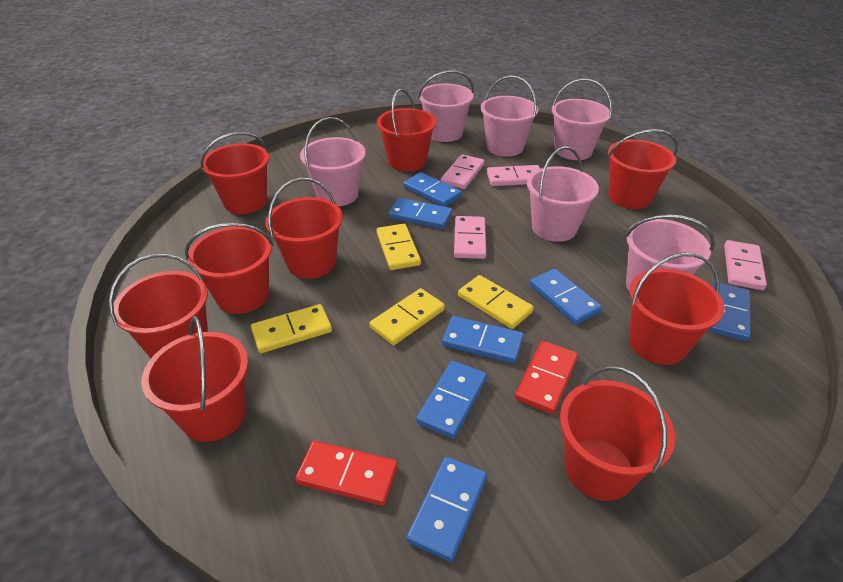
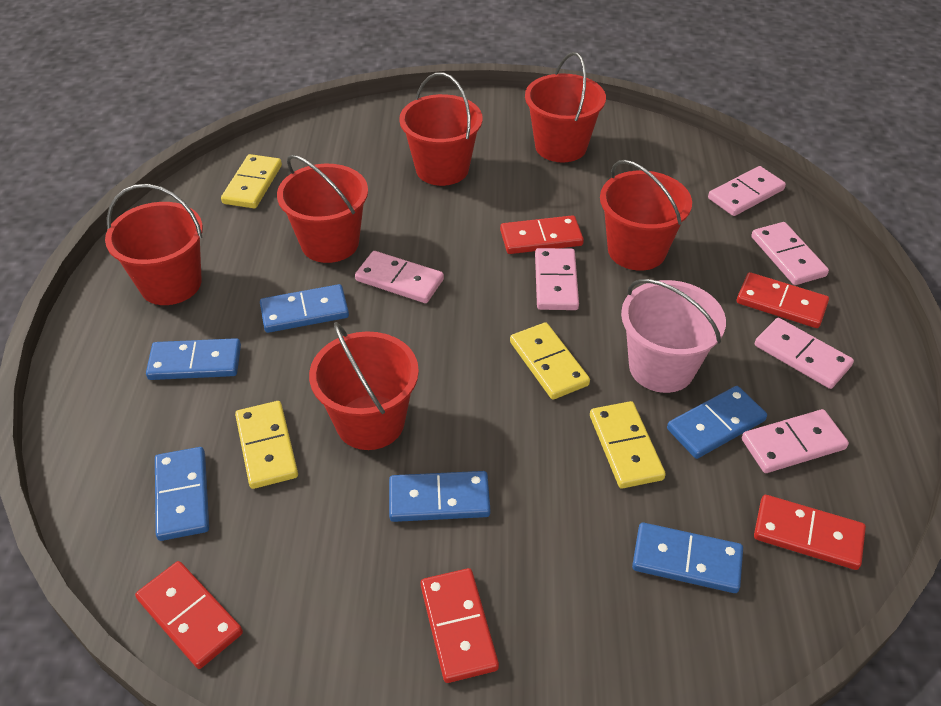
blue domino: 7 -> 6
pink bucket: 6 -> 1
pink domino: 4 -> 6
red bucket: 9 -> 6
red domino: 2 -> 5

